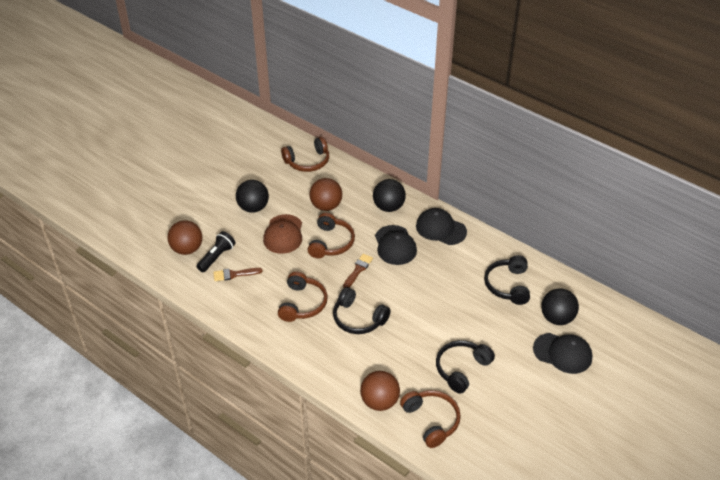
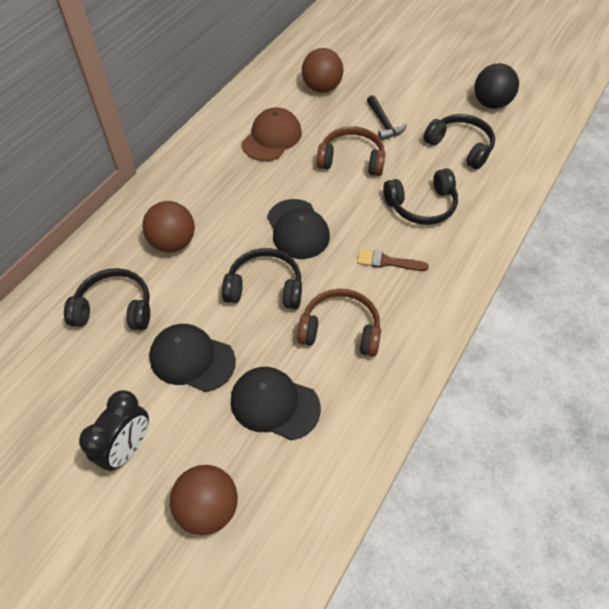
black ball: 3 -> 1
black clock: 0 -> 1
black flashlight: 1 -> 0
black hammer: 0 -> 1
black headphones: 3 -> 4
brown brush: 2 -> 1
brown headphones: 4 -> 2

